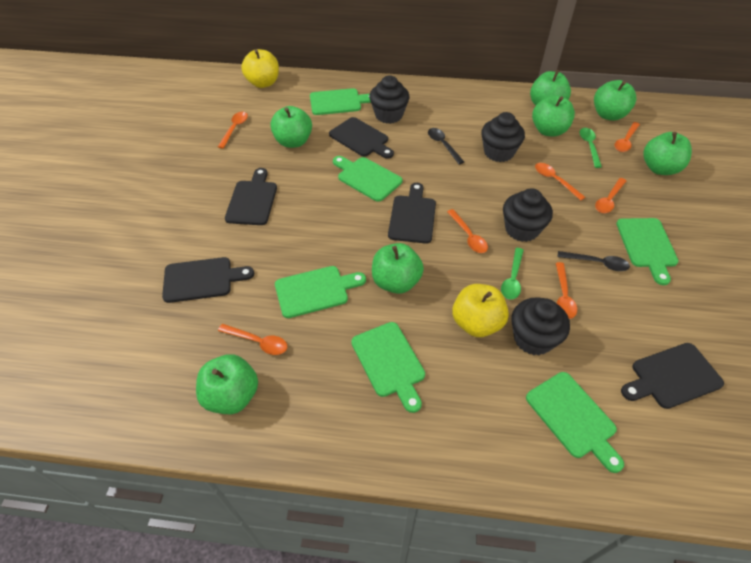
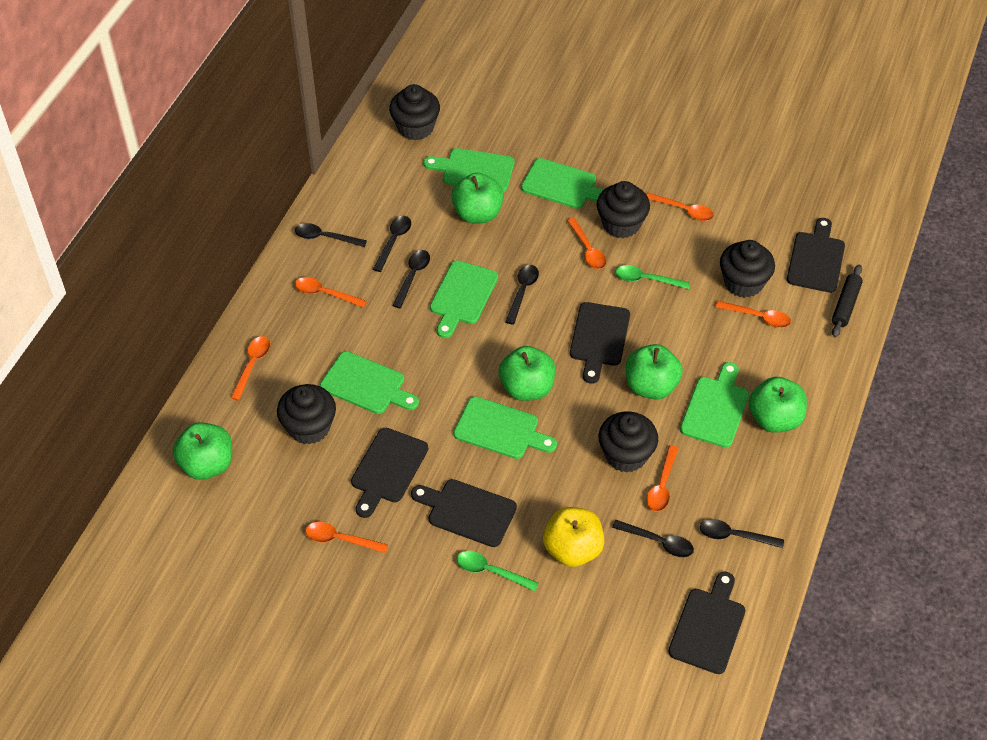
black cupcake: 4 -> 5
black rolling pin: 0 -> 1
black spoon: 2 -> 6
green apple: 7 -> 5
yellow apple: 2 -> 1

